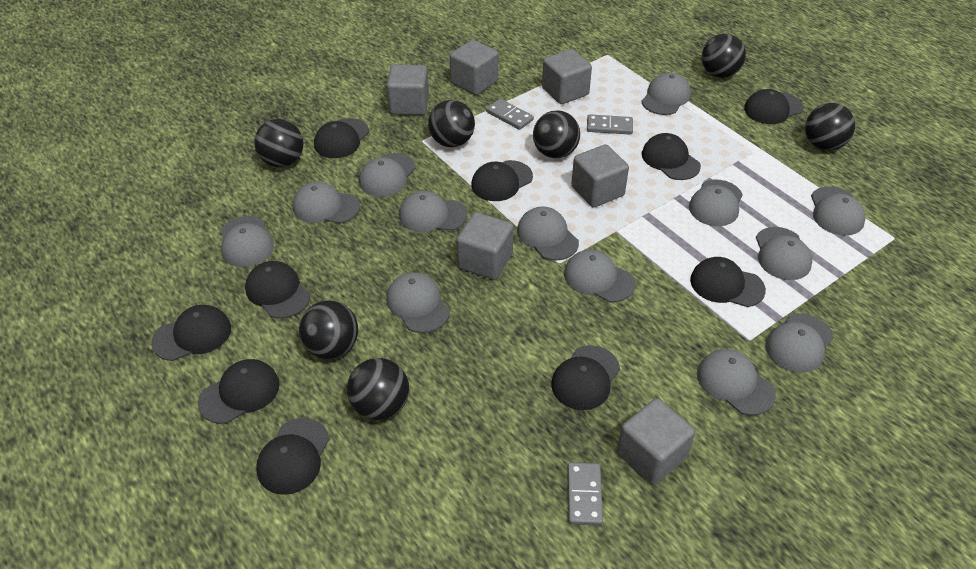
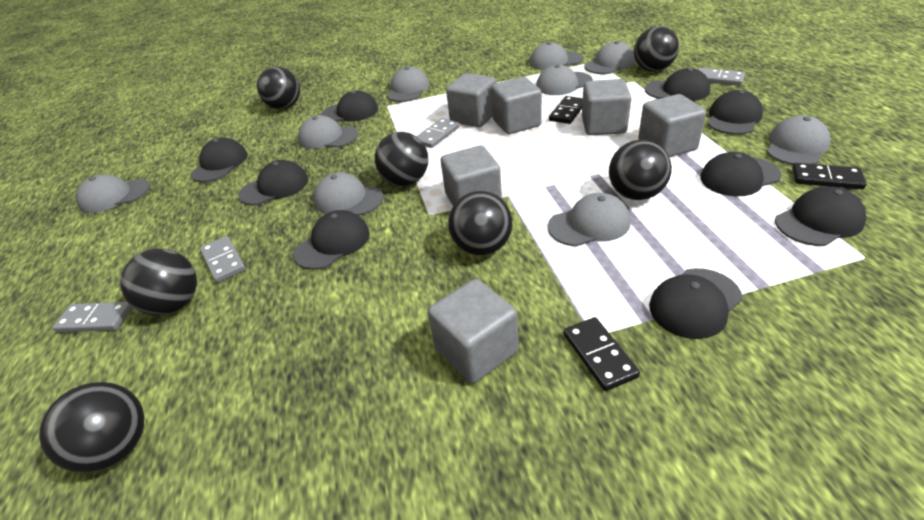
black cap: 10 -> 9
black domino: 0 -> 3
grey cap: 13 -> 9
grey domino: 3 -> 4

